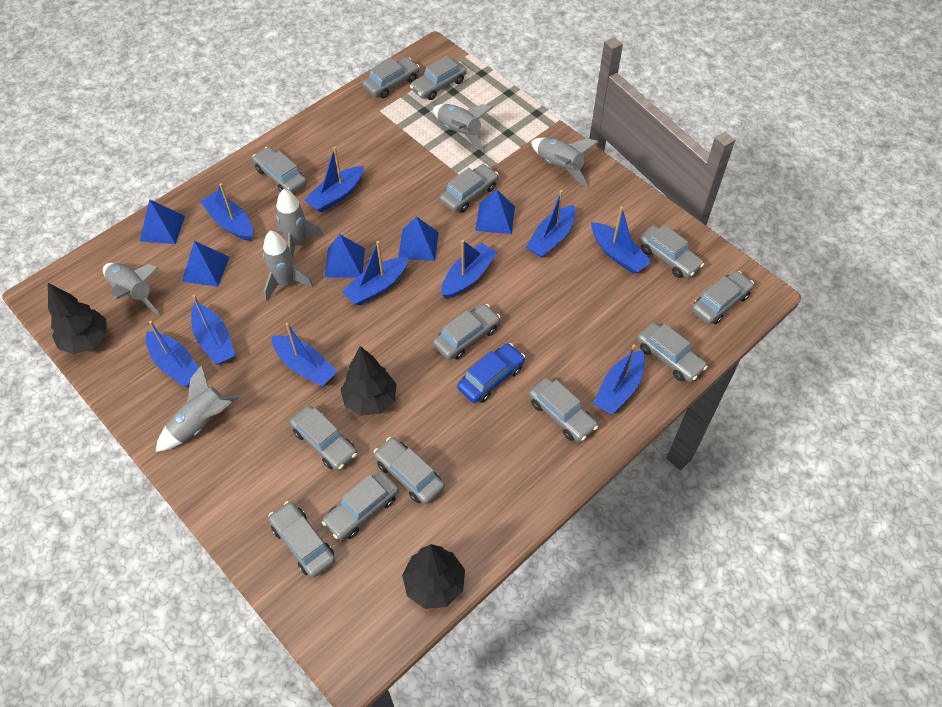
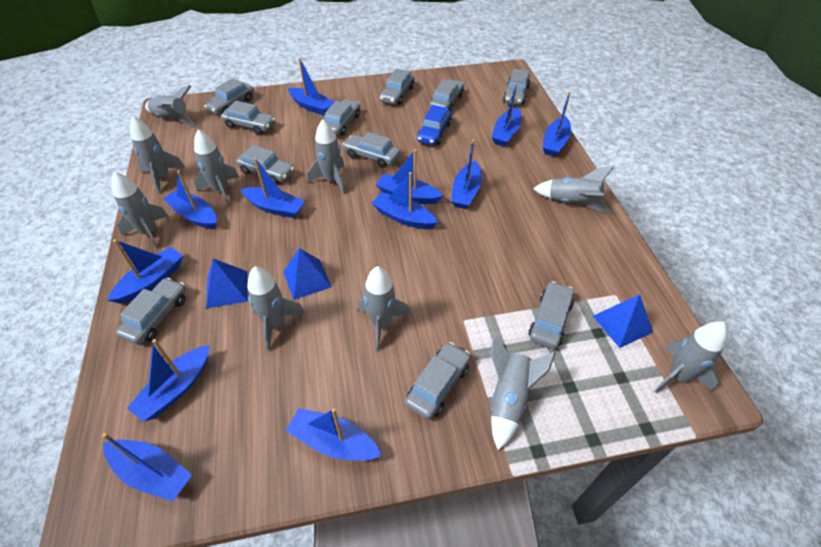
black tree: 3 -> 0
blue boat: 10 -> 12
blue pyramid: 5 -> 3
grey car: 13 -> 11
grey rocket: 6 -> 10

